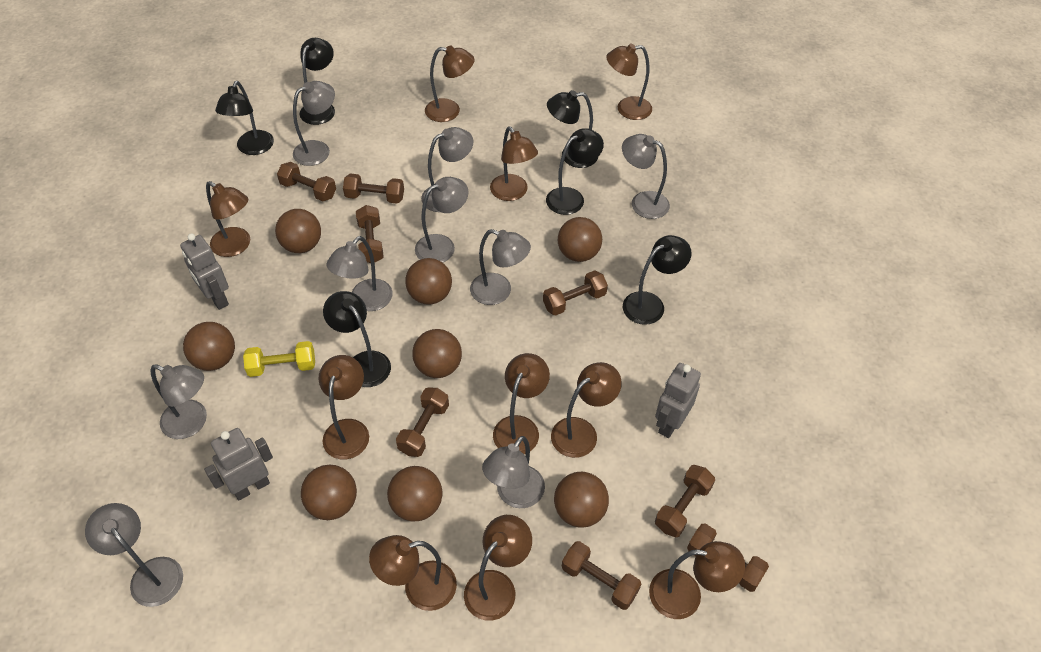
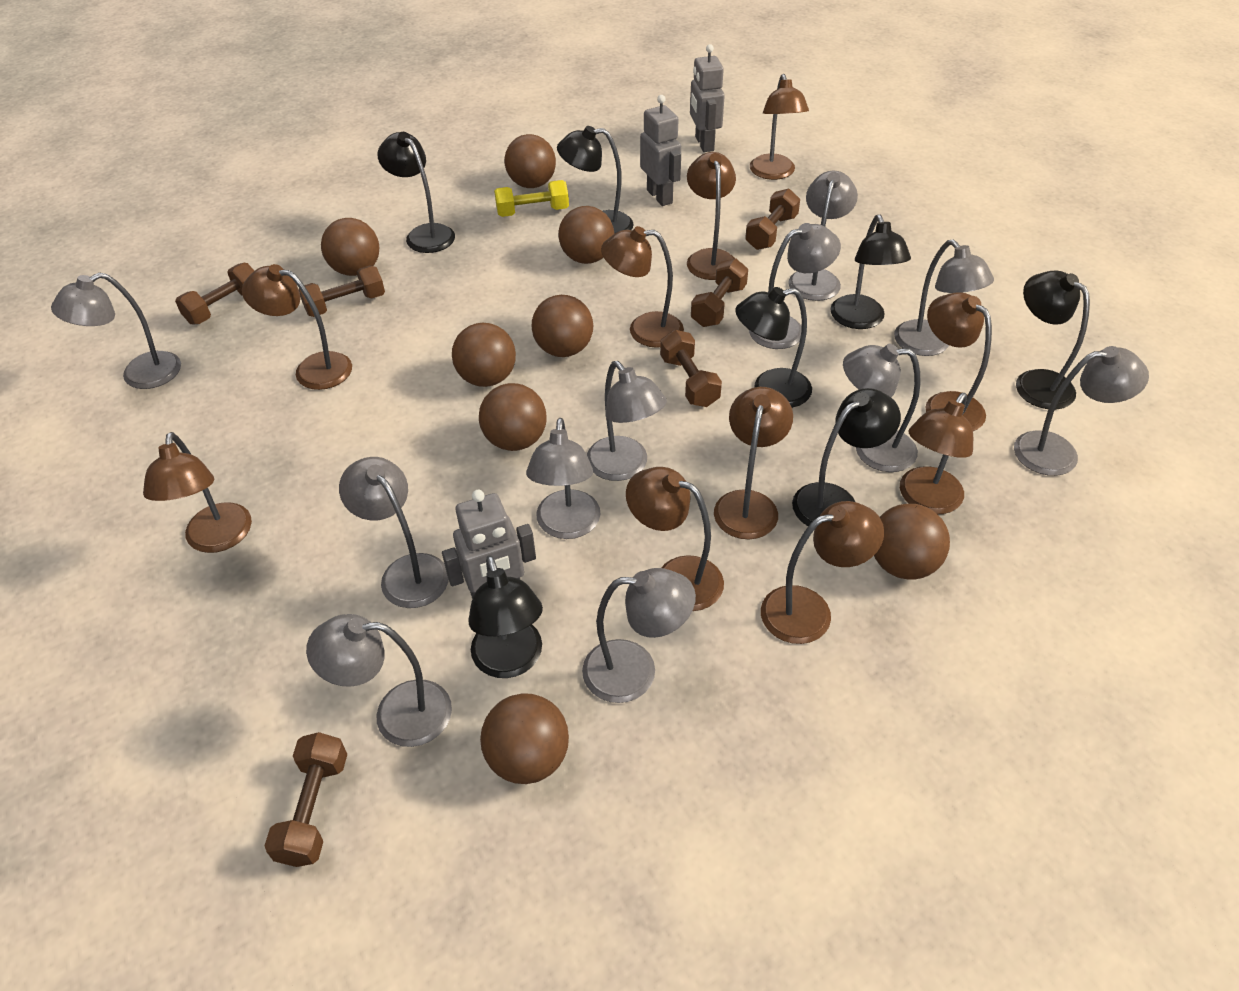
black lamp: 6 -> 7
brown dumbbell: 8 -> 6
grey lamp: 9 -> 11

